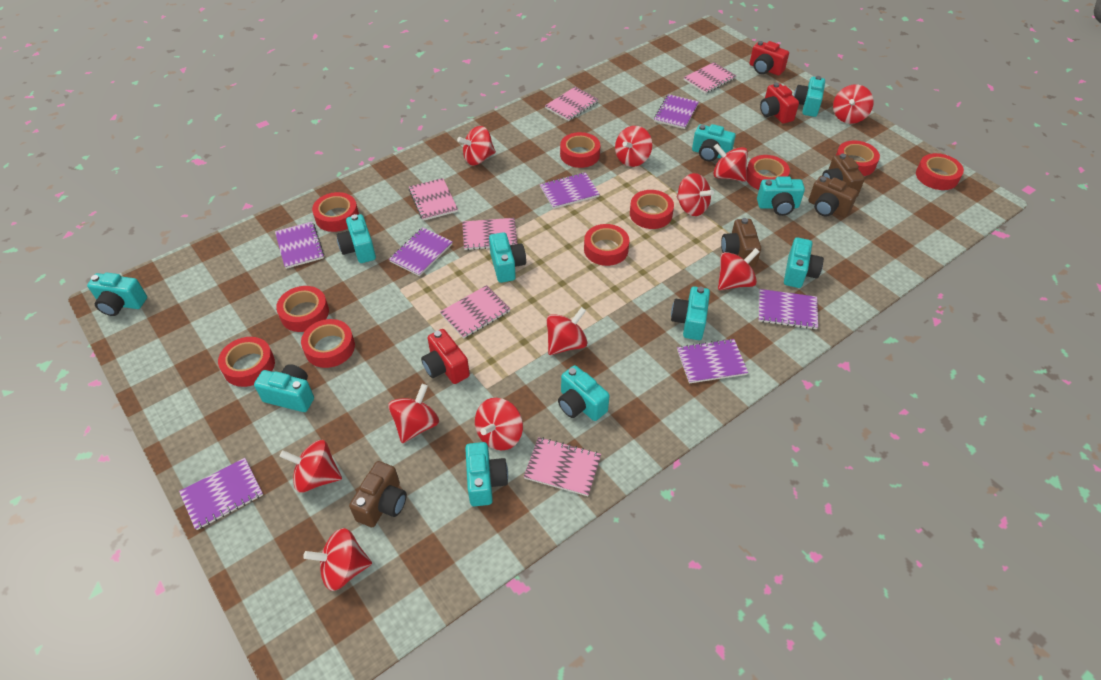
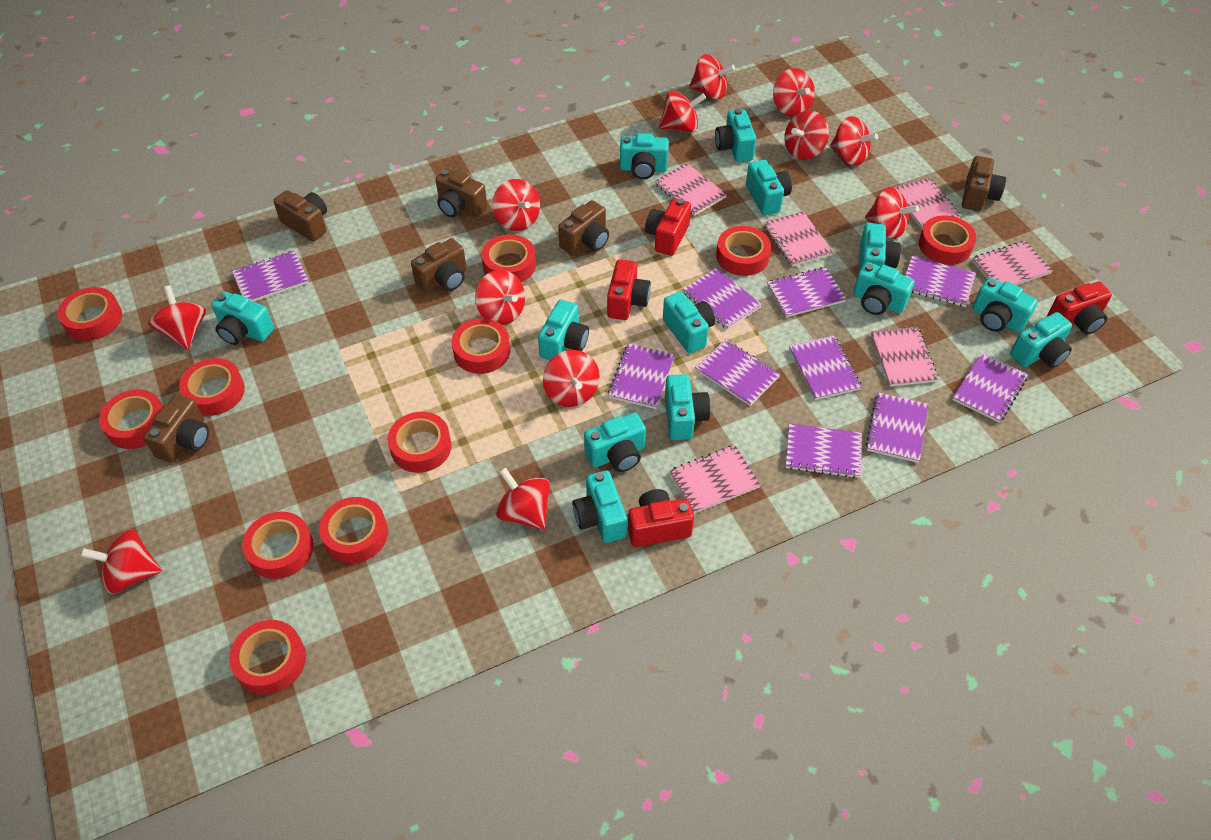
brown camera: 4 -> 6
purple notebook: 7 -> 10
red camera: 3 -> 4
red spinning top: 11 -> 12
red tape: 10 -> 11
turquoise camera: 11 -> 13

